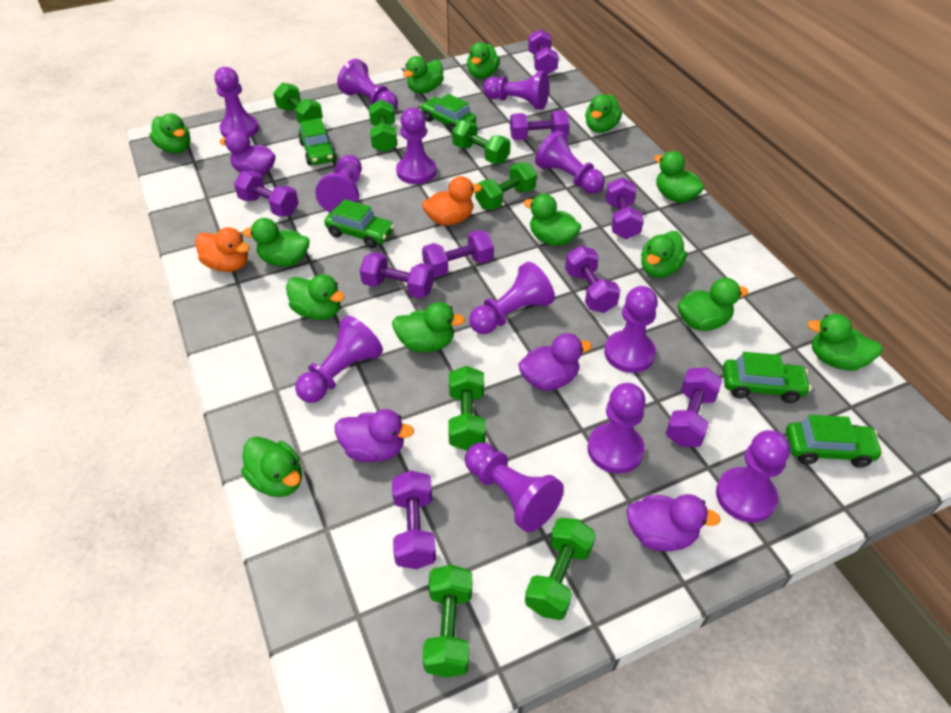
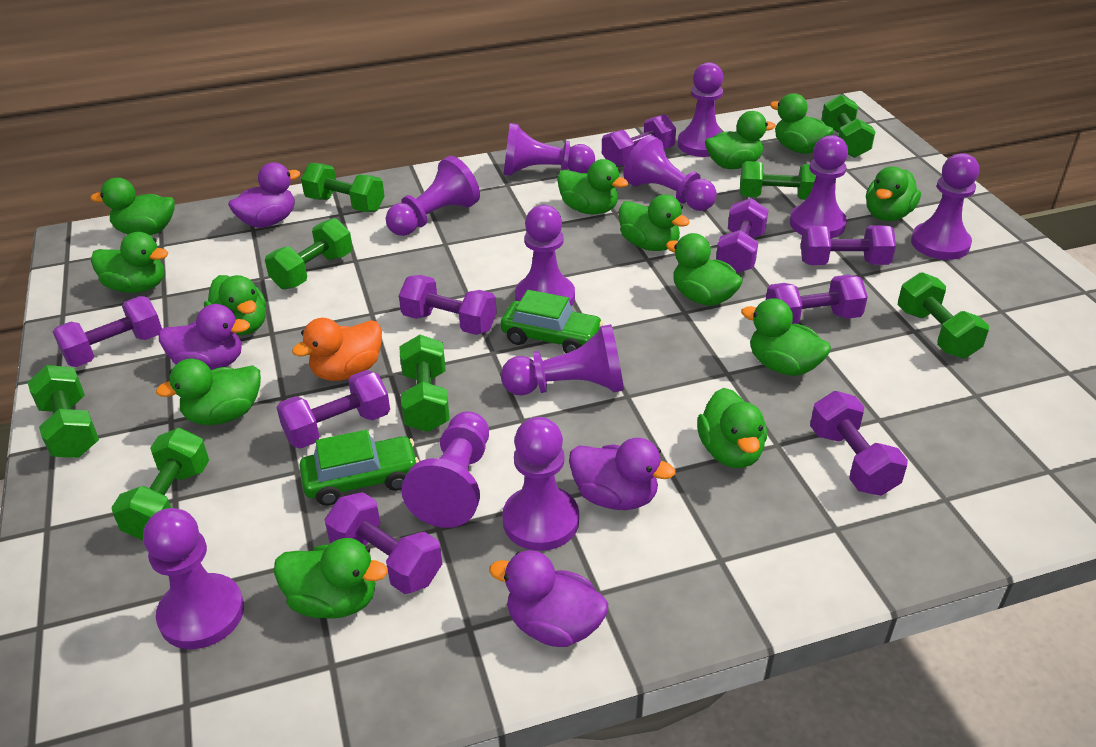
green car: 5 -> 2
green dumbbell: 7 -> 8
orange duck: 2 -> 1
purple pawn: 12 -> 11

